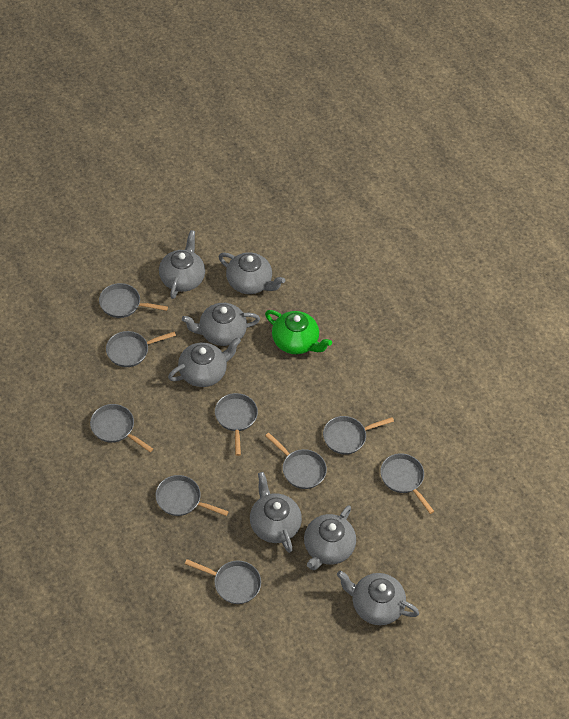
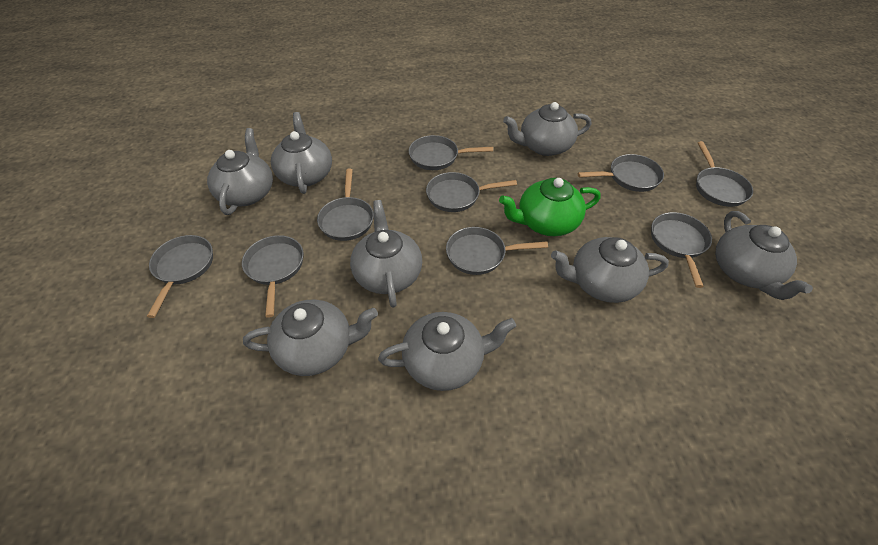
grey teapot: 7 -> 8

